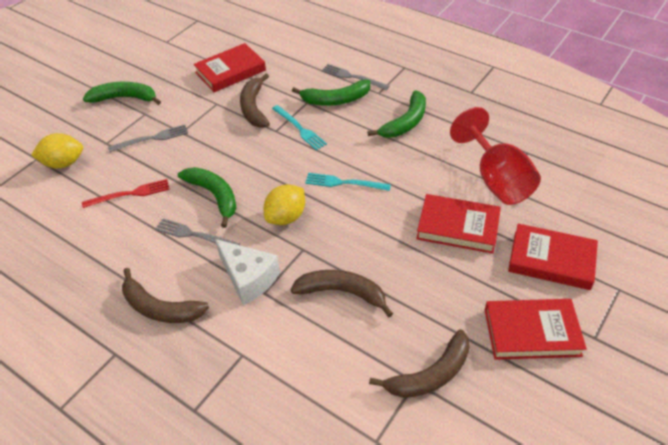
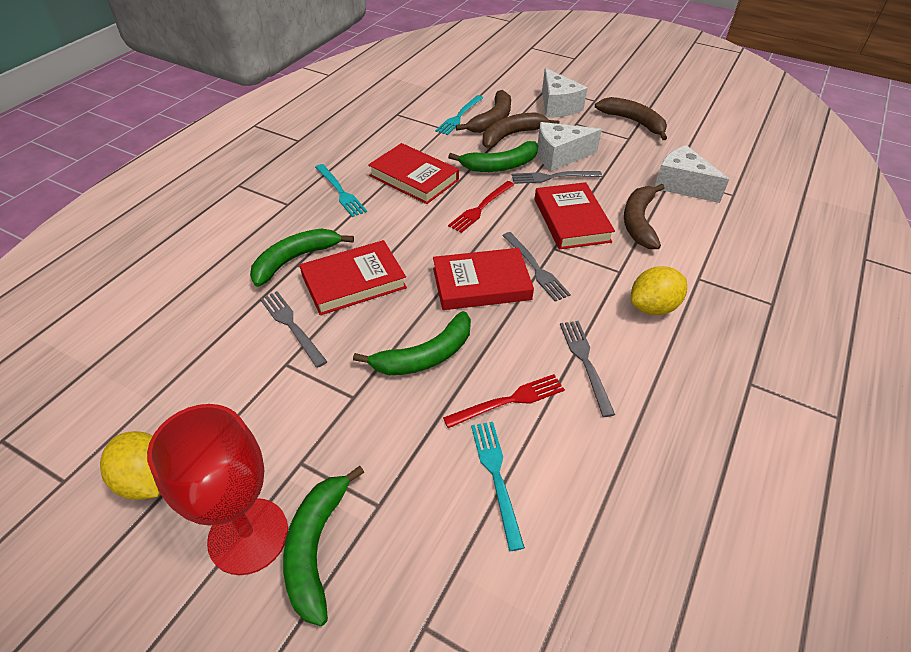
grey fork: 3 -> 4
red fork: 1 -> 2
turquoise fork: 2 -> 3
white cheese: 1 -> 3

